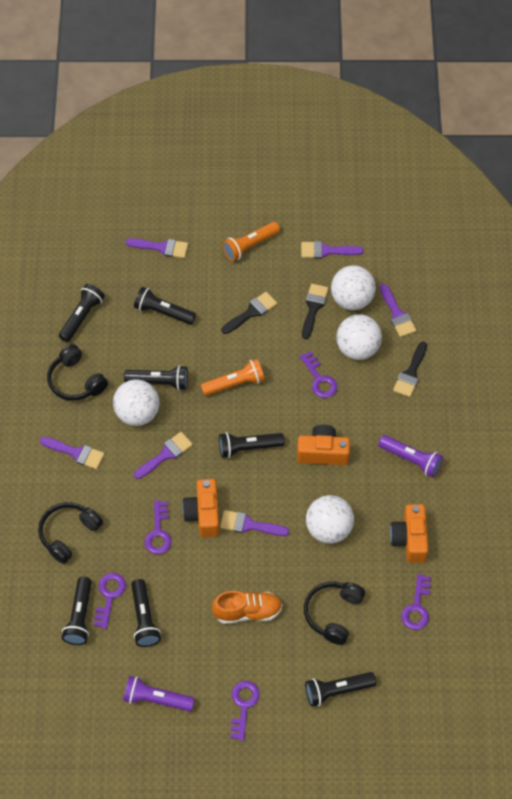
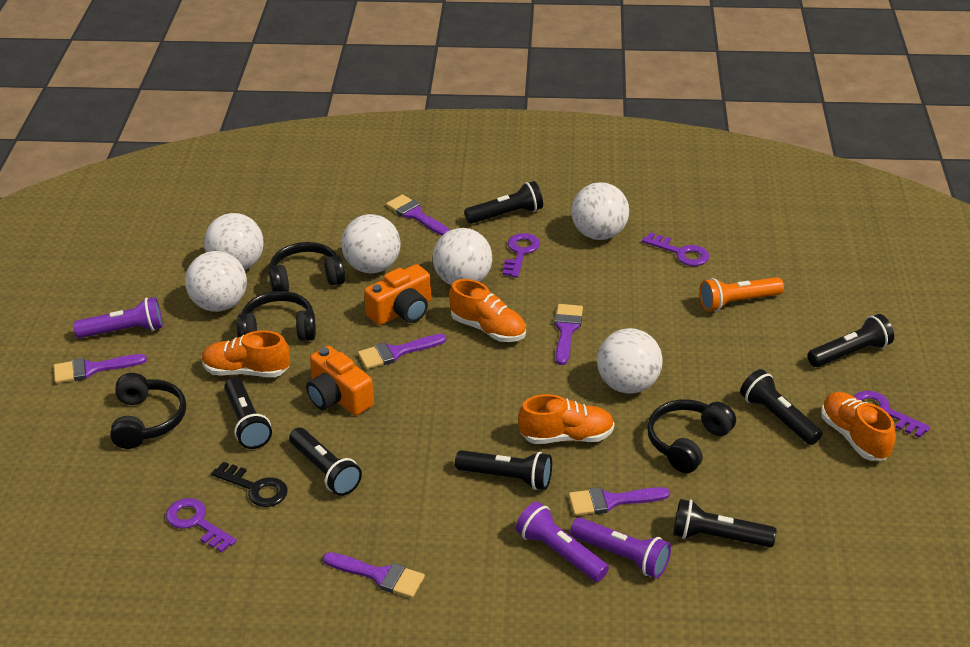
black brush: 3 -> 0
black headphones: 3 -> 4
black key: 0 -> 1
orange camera: 3 -> 2
orange flashlight: 2 -> 1
orange shoe: 1 -> 4
purple flashlight: 2 -> 3
purple key: 5 -> 4
white ball: 4 -> 6

